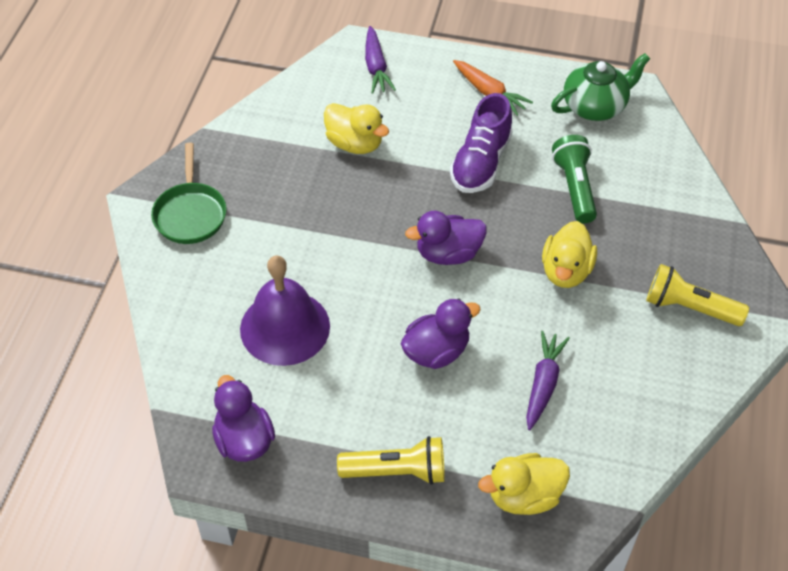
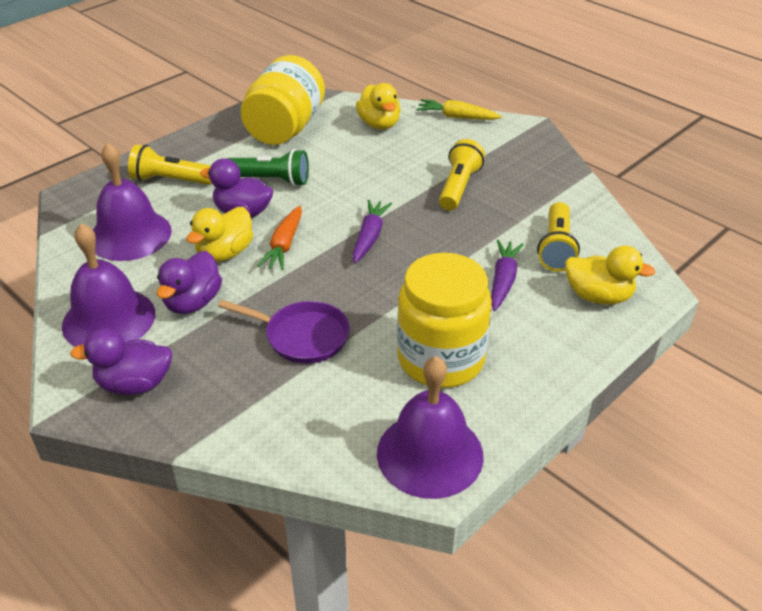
green pan: 1 -> 0
green teapot: 1 -> 0
purple bell: 1 -> 3
purple pan: 0 -> 1
purple shoe: 1 -> 0
yellow carrot: 0 -> 1
yellow flashlight: 2 -> 3
yellow jar: 0 -> 2

